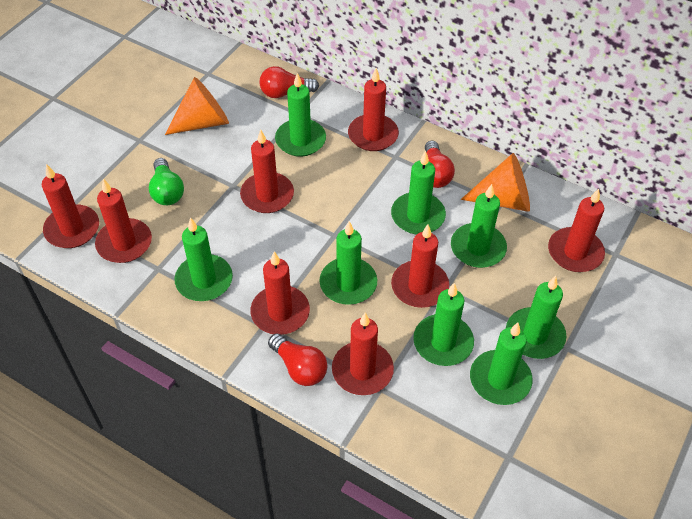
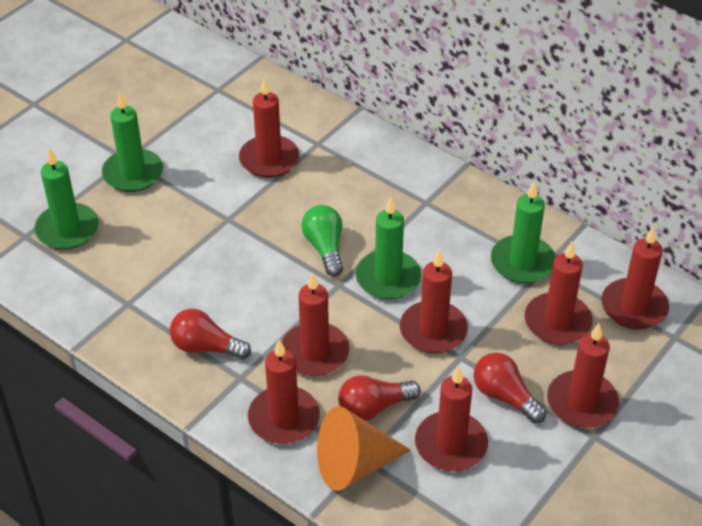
green candle: 8 -> 4
orange cone: 2 -> 1

